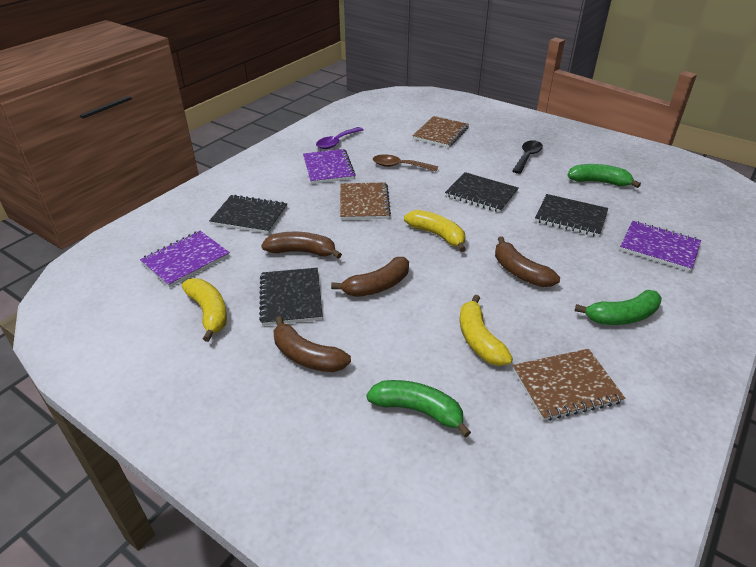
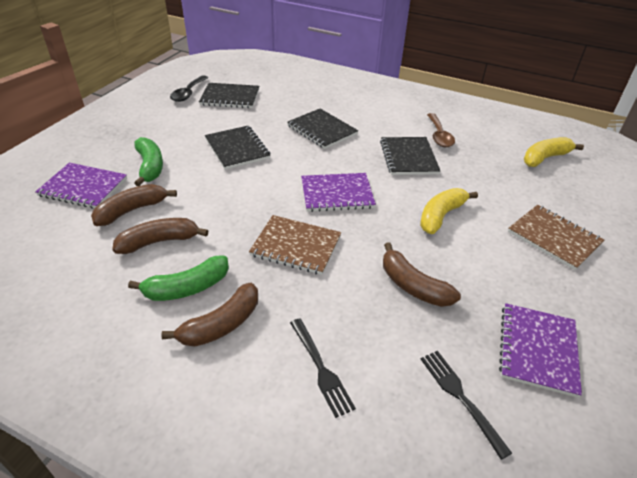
black fork: 0 -> 2
brown notebook: 3 -> 2
green banana: 3 -> 2
purple spoon: 1 -> 0
yellow banana: 3 -> 2

